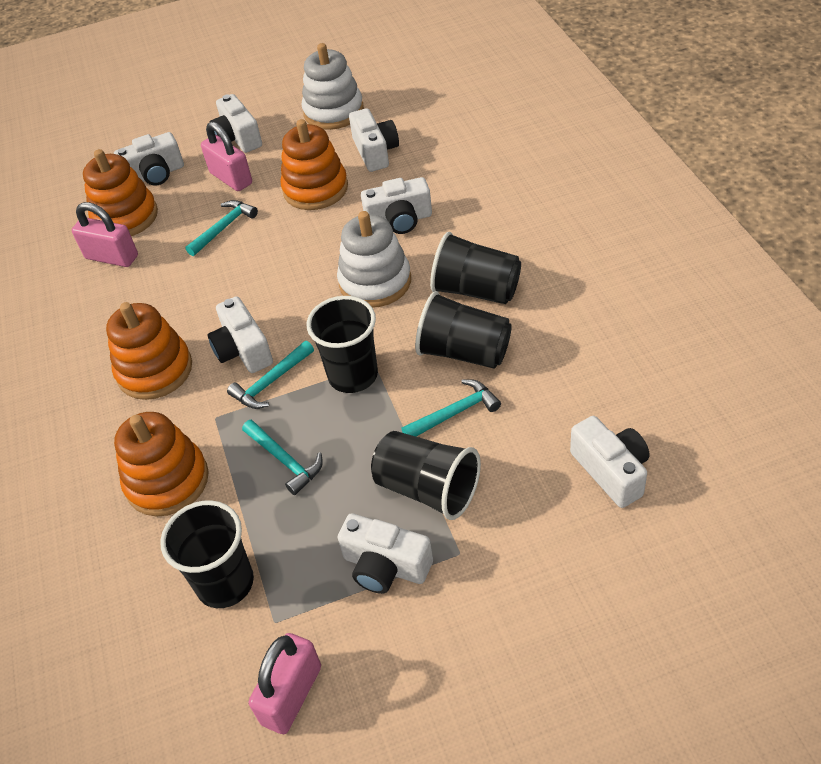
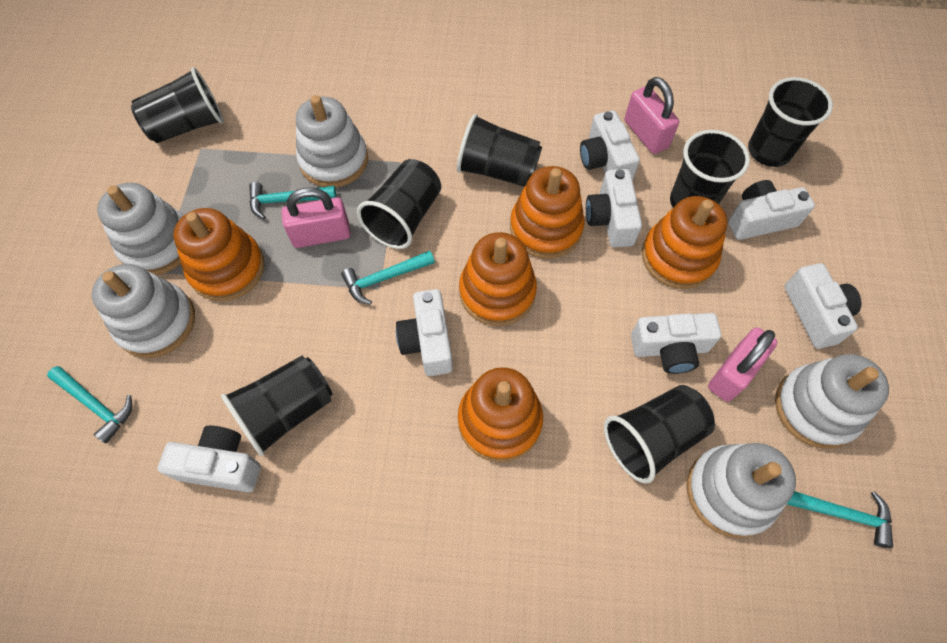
black cup: 5 -> 7
orange stacking toy: 4 -> 5
white stacking toy: 2 -> 5

